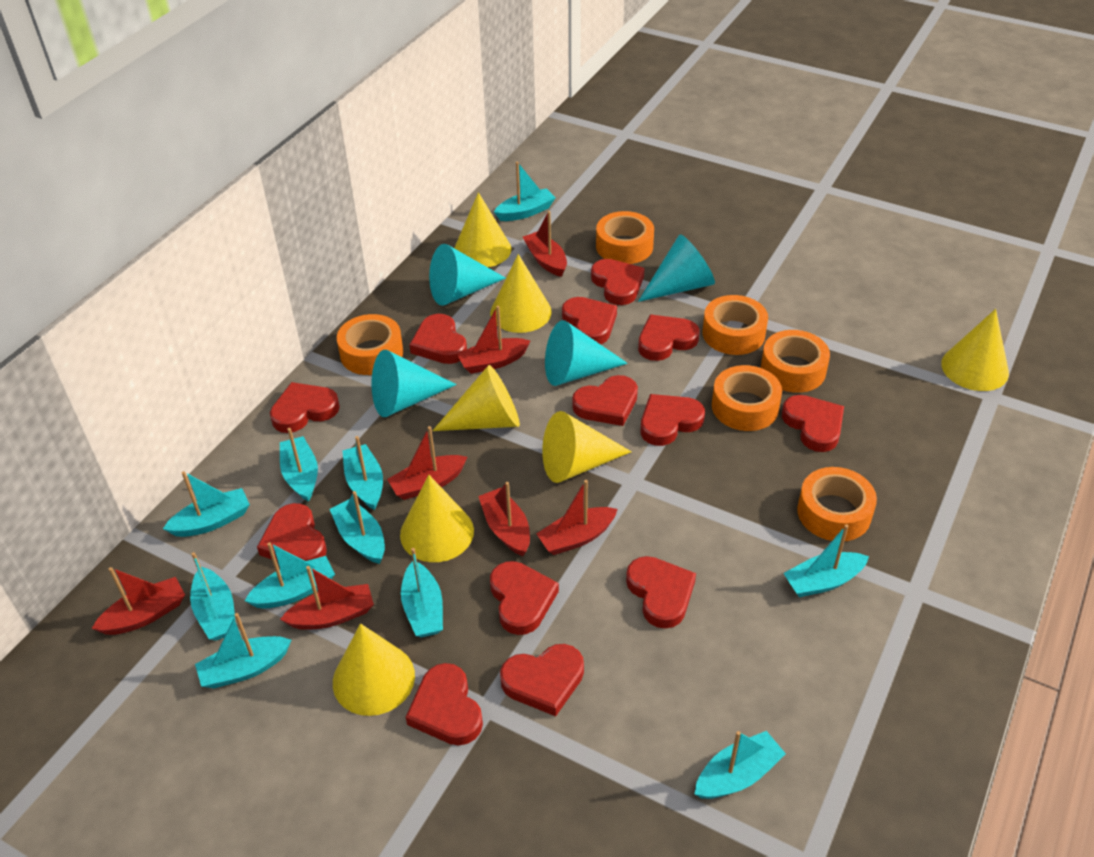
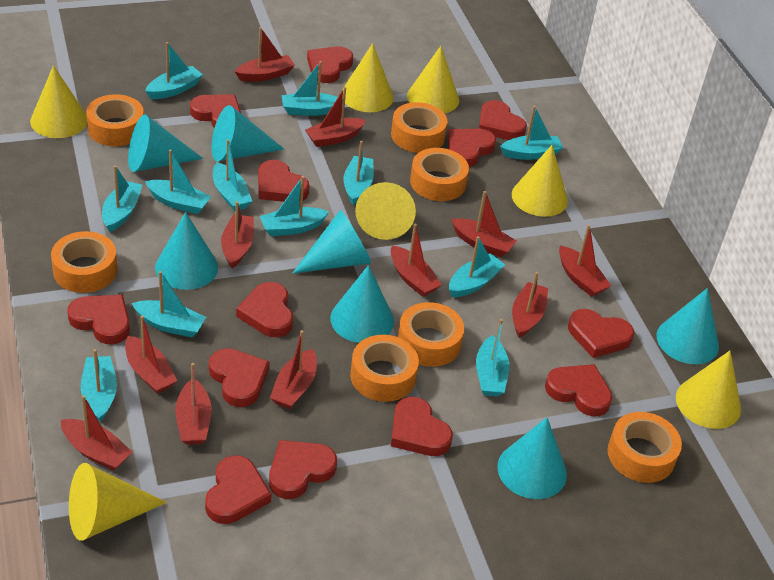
orange tape: 6 -> 7
red boat: 7 -> 11
turquoise boat: 11 -> 12
turquoise cone: 4 -> 7

